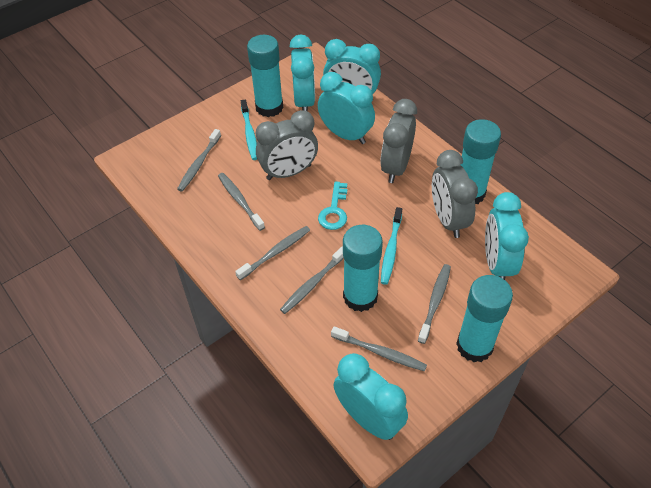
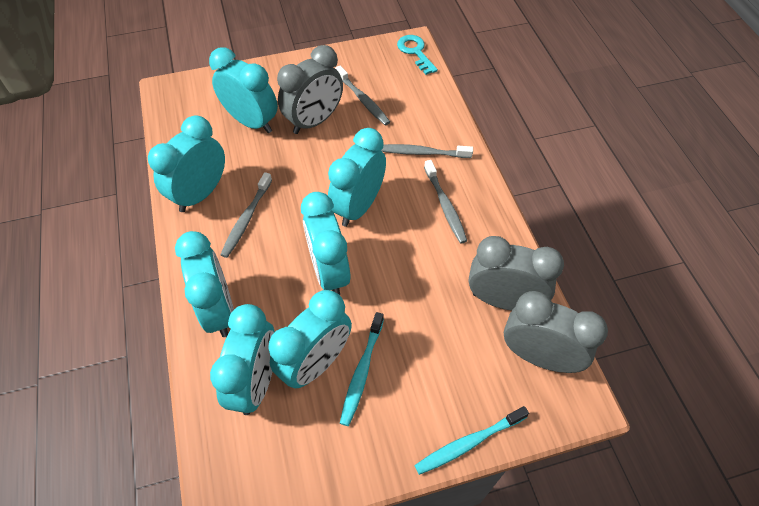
grey toothbrush: 6 -> 4
turquoise clock: 5 -> 7
turquoise glue stick: 4 -> 0

